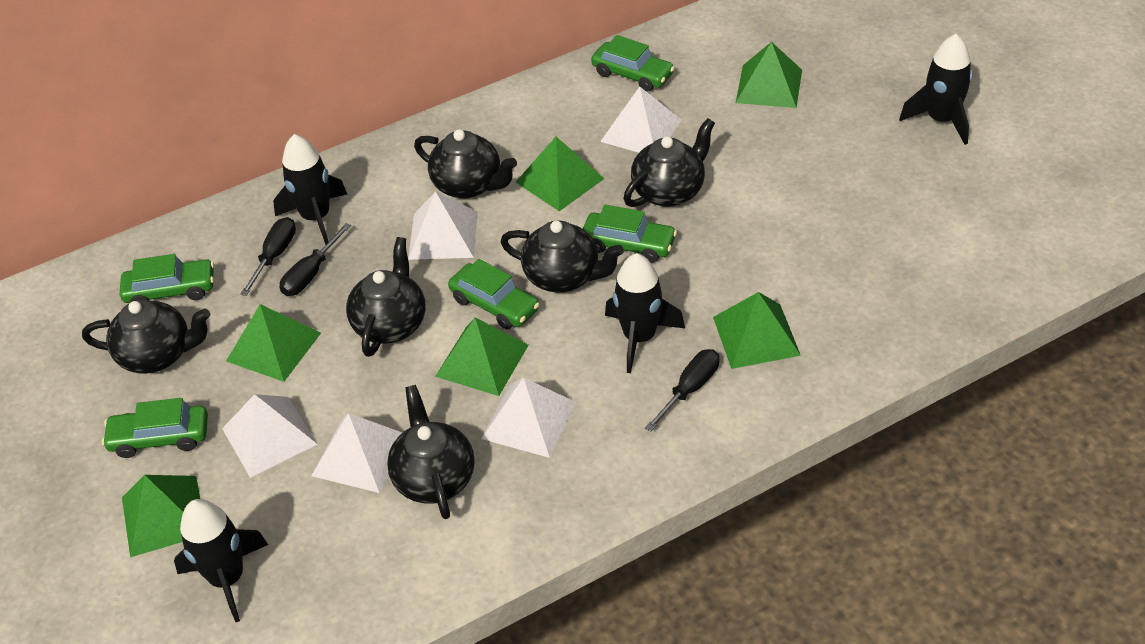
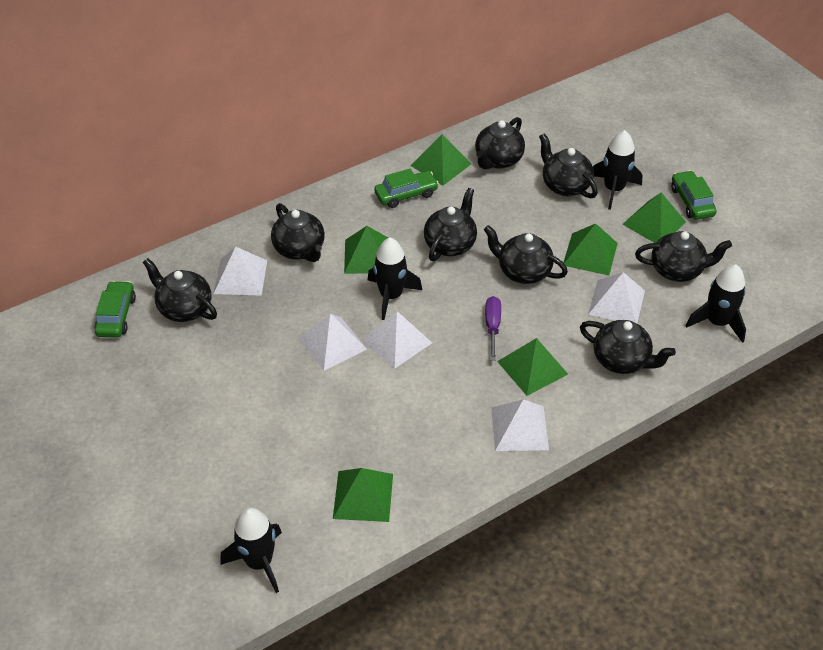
black screwdriver: 3 -> 0
black teapot: 6 -> 8
green car: 5 -> 3
purple screwdriver: 0 -> 1

